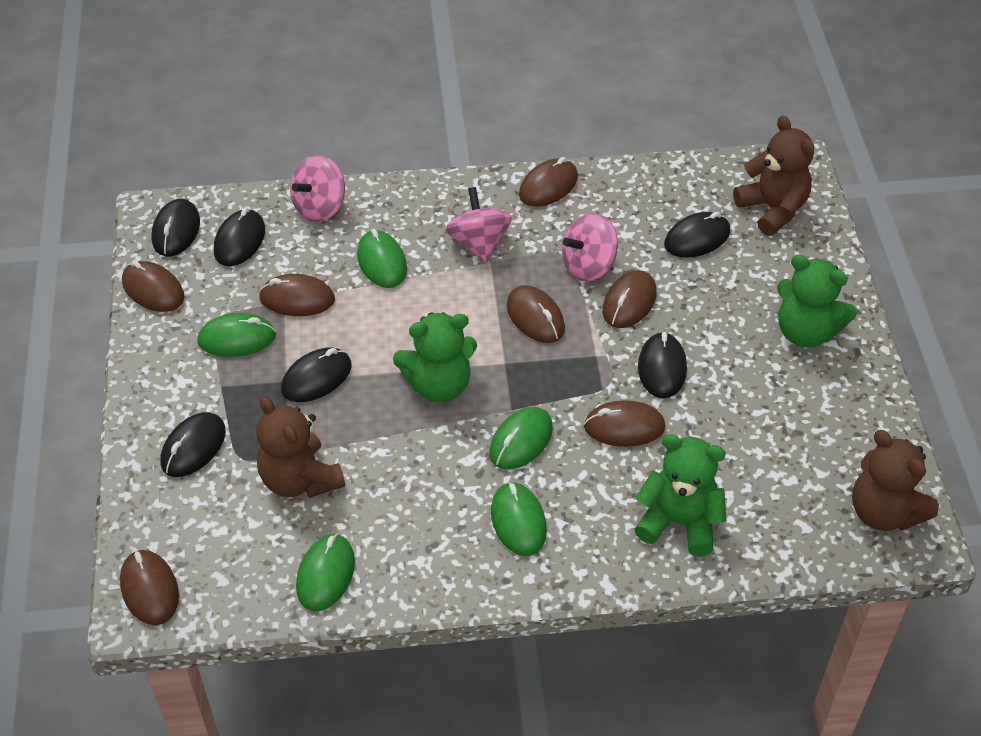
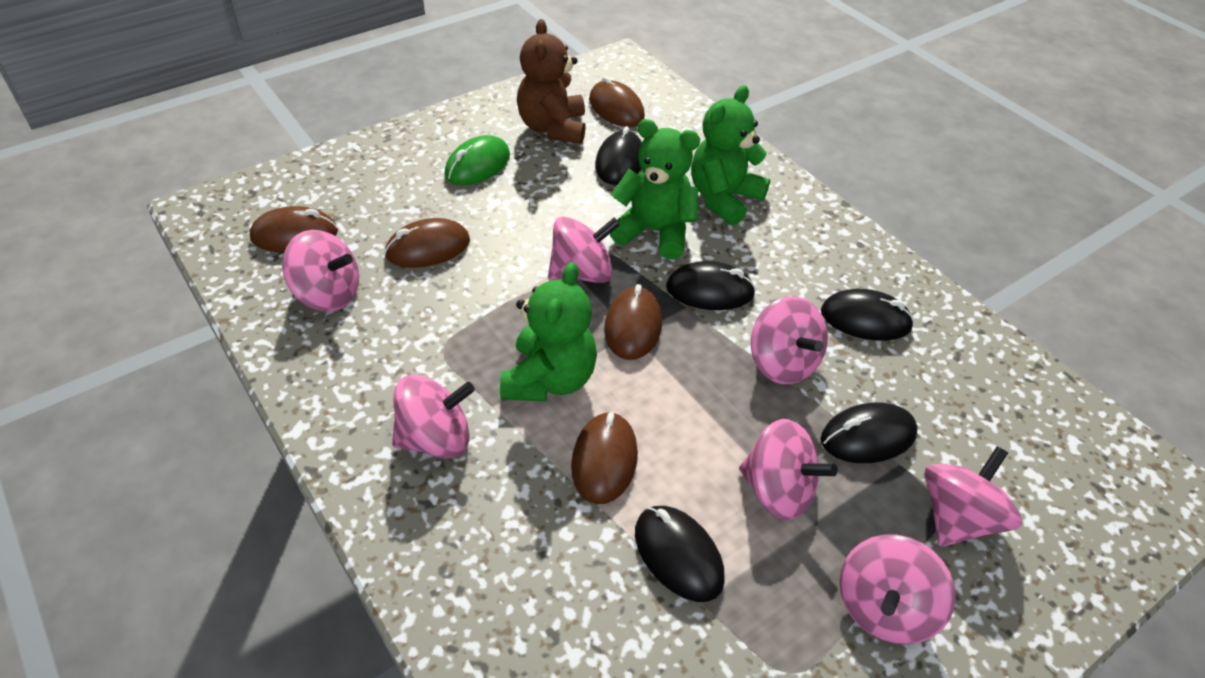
black mouse: 6 -> 5
brown mouse: 7 -> 5
brown teddy bear: 3 -> 1
green mouse: 5 -> 1
pink spinning top: 3 -> 7

